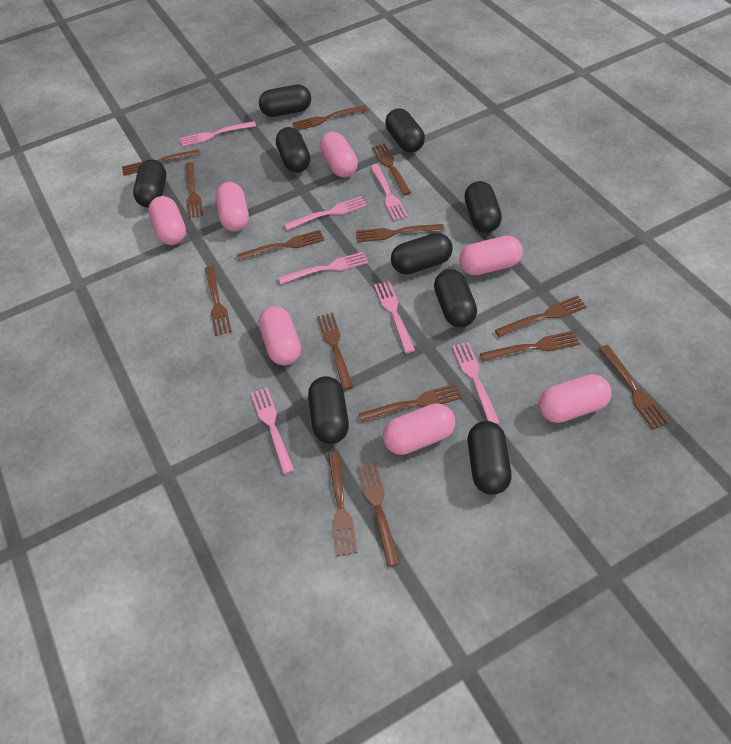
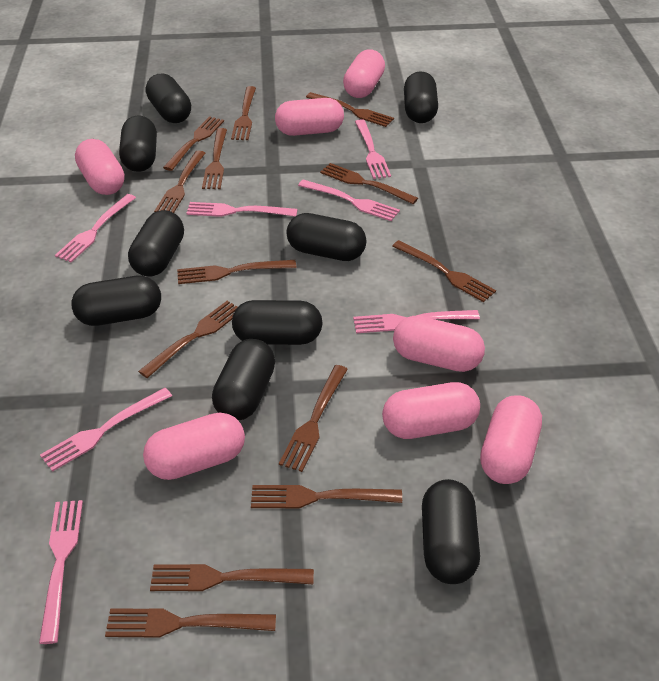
brown fork: 14 -> 13

